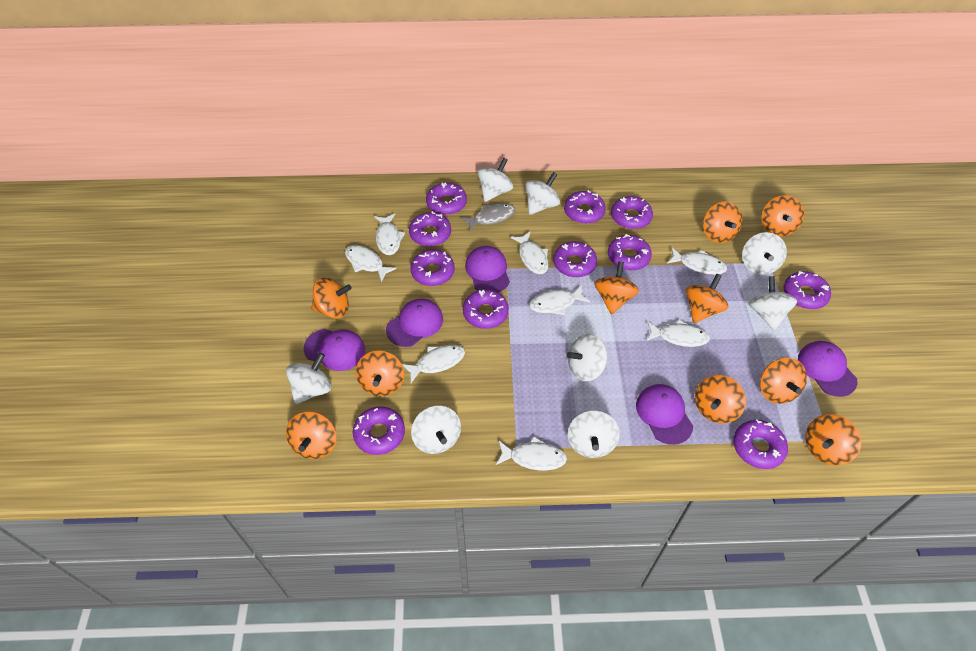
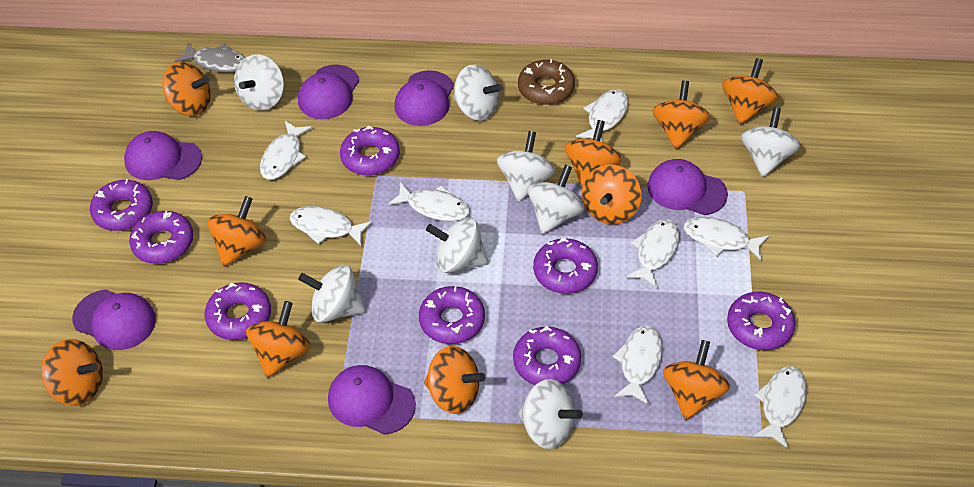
brown donut: 0 -> 1
purple cap: 5 -> 6
purple donut: 11 -> 8

